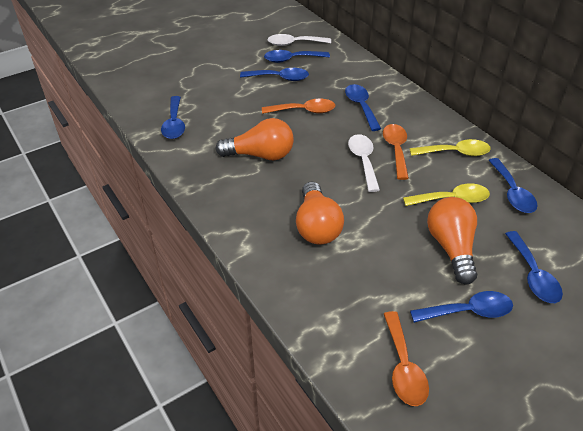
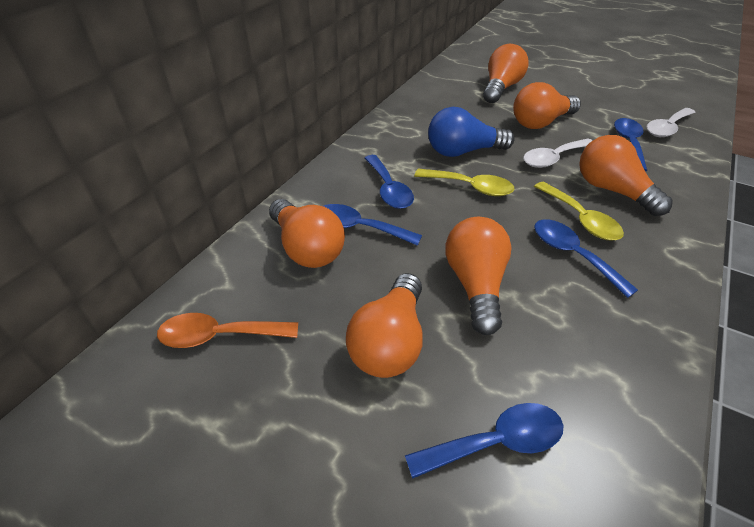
blue light bulb: 0 -> 1
blue spoon: 7 -> 5
orange light bulb: 3 -> 6
orange spoon: 3 -> 1

